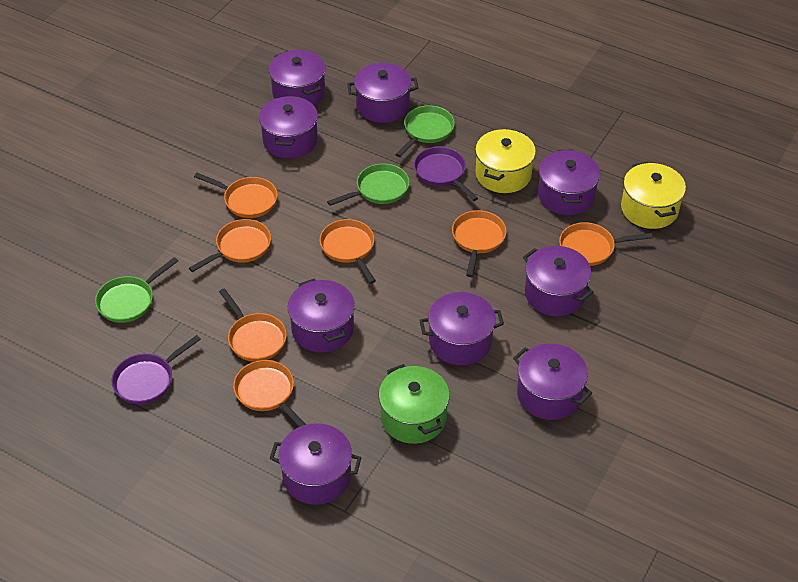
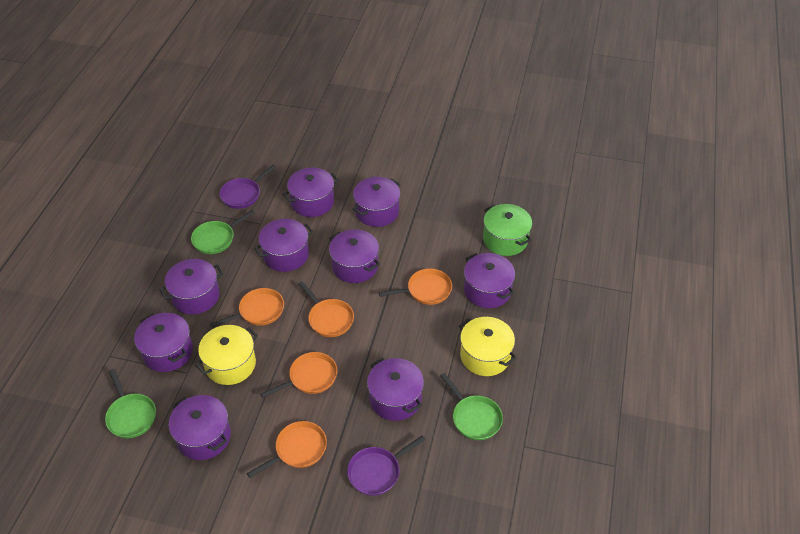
orange pan: 7 -> 5

